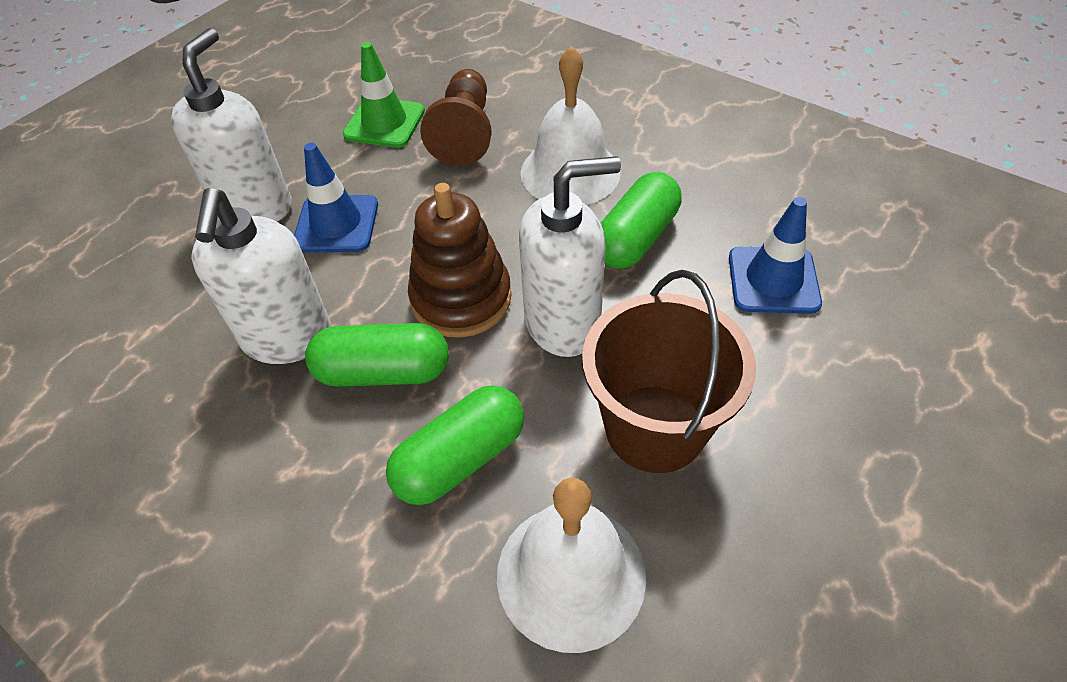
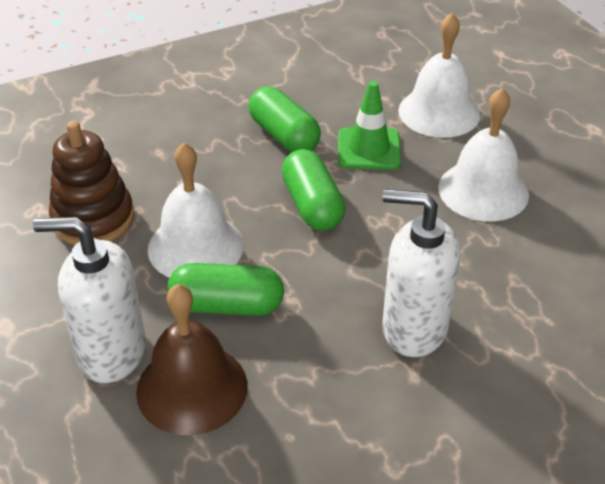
blue traffic cone: 2 -> 0
brown bell: 0 -> 1
brown bucket: 1 -> 0
brown pawn: 1 -> 0
white bell: 2 -> 3
white soap dispenser: 3 -> 2

